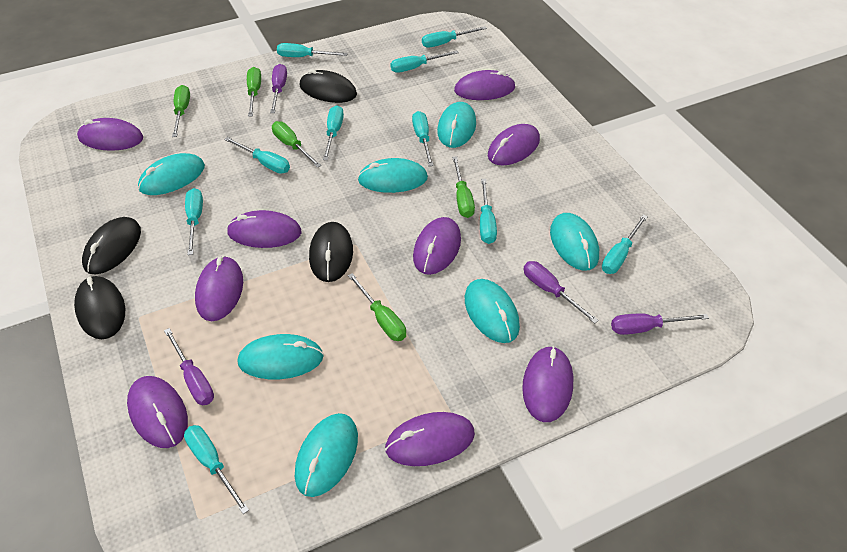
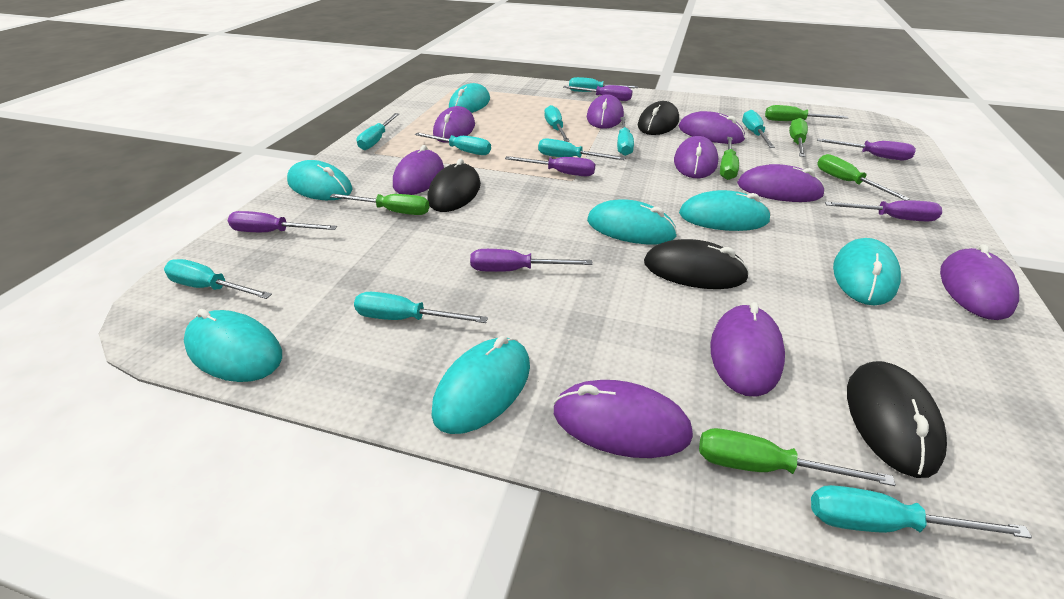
green screwdriver: 5 -> 6
purple screwdriver: 4 -> 6

